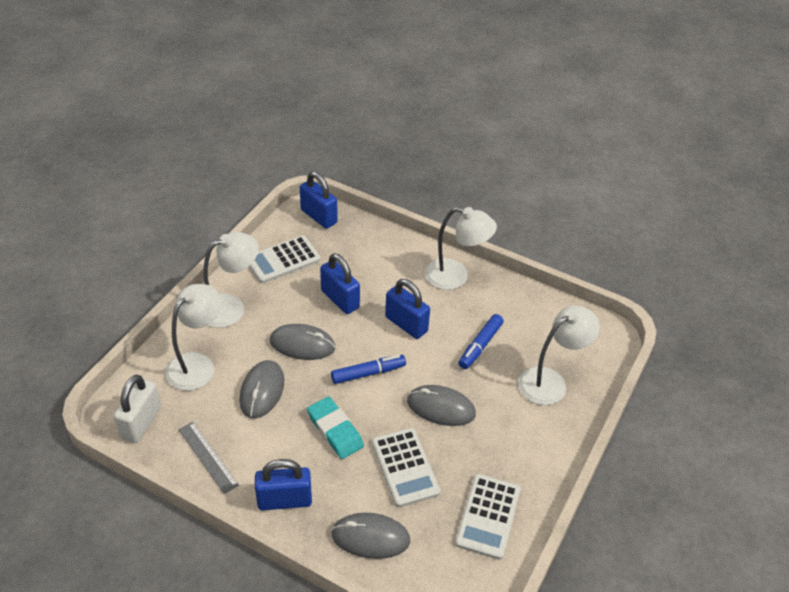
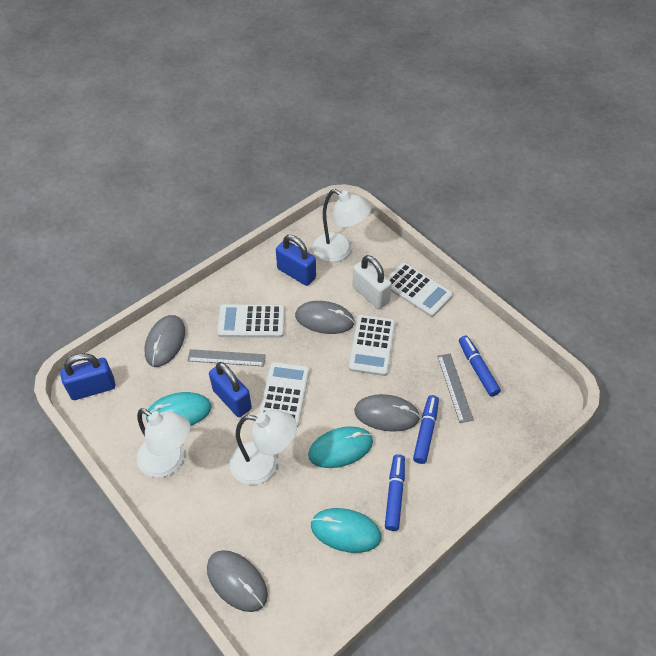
blue marker: 2 -> 3
blue padlock: 4 -> 3
grey ruler: 1 -> 2
turquoise eraser: 1 -> 0
turquoise mouse: 0 -> 3
white calculator: 3 -> 4
white lamp: 4 -> 3

